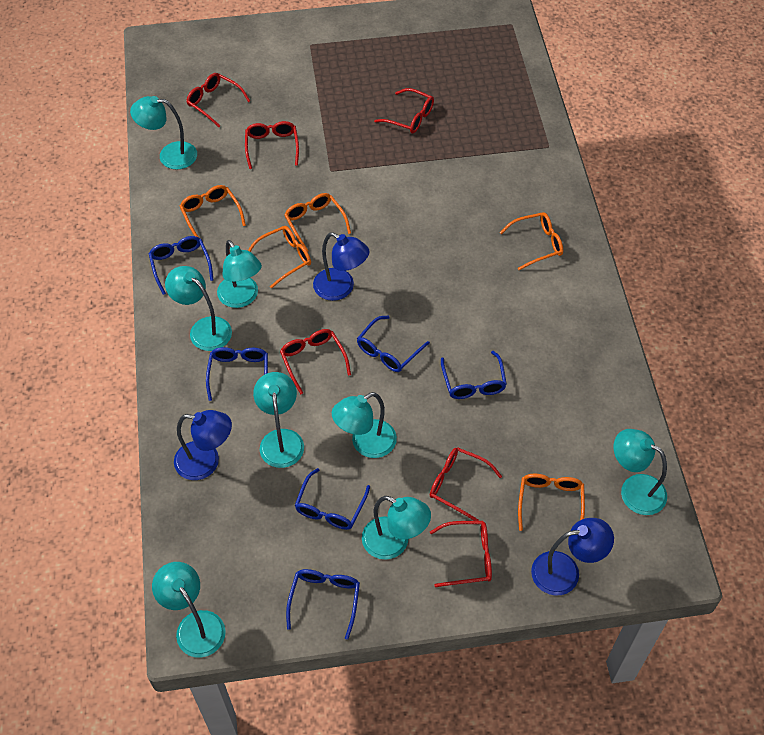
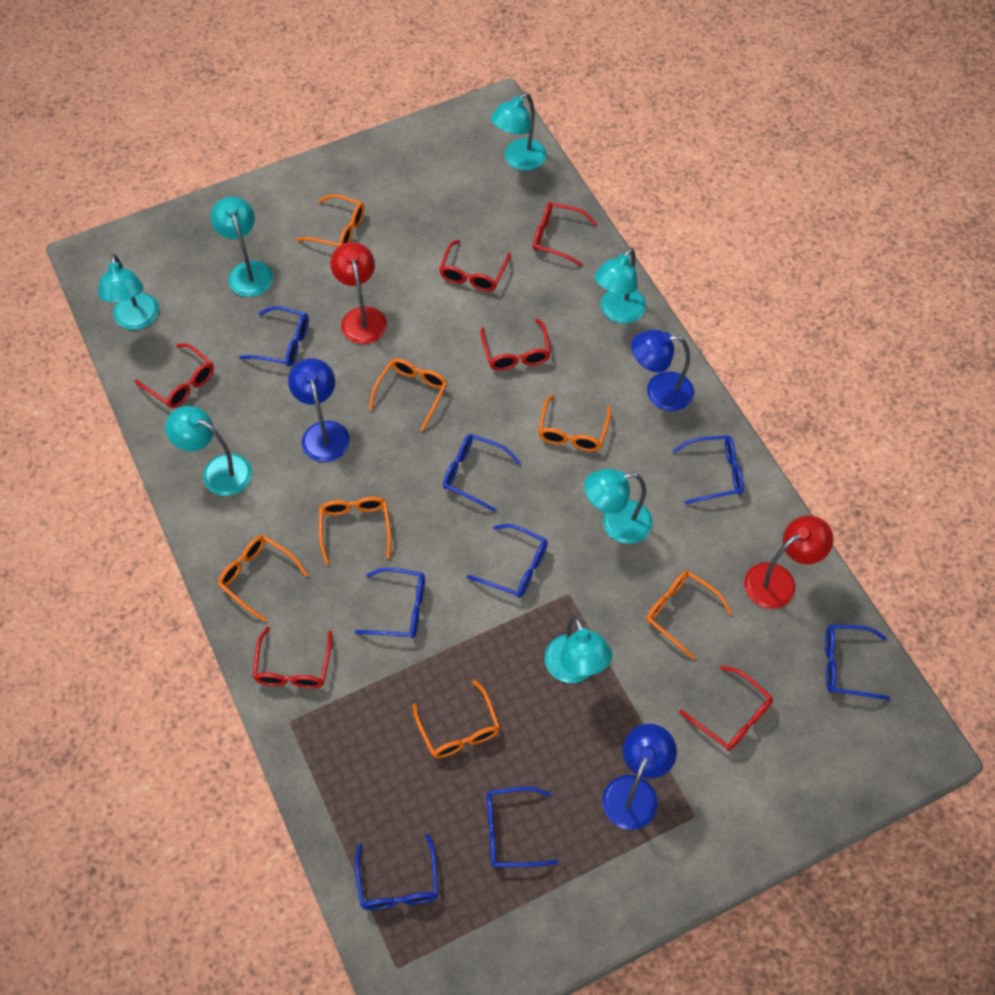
blue glasses: 6 -> 8
orange glasses: 5 -> 7
red lamp: 0 -> 2
turquoise lamp: 8 -> 7

